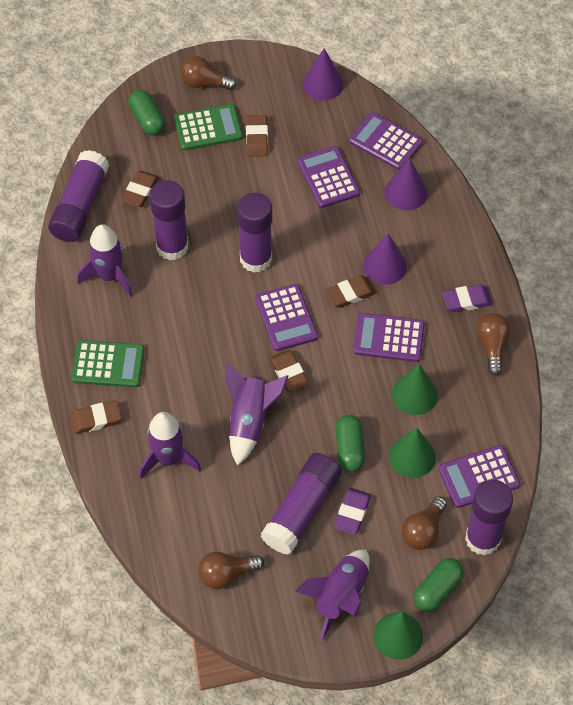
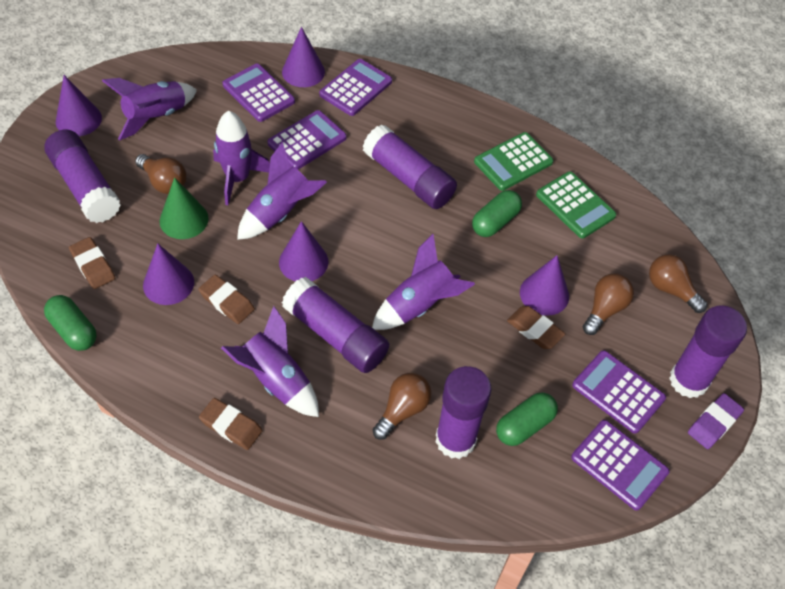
brown eraser: 5 -> 4
green cone: 3 -> 1
purple cone: 3 -> 5
purple eraser: 2 -> 1
purple rocket: 4 -> 5

